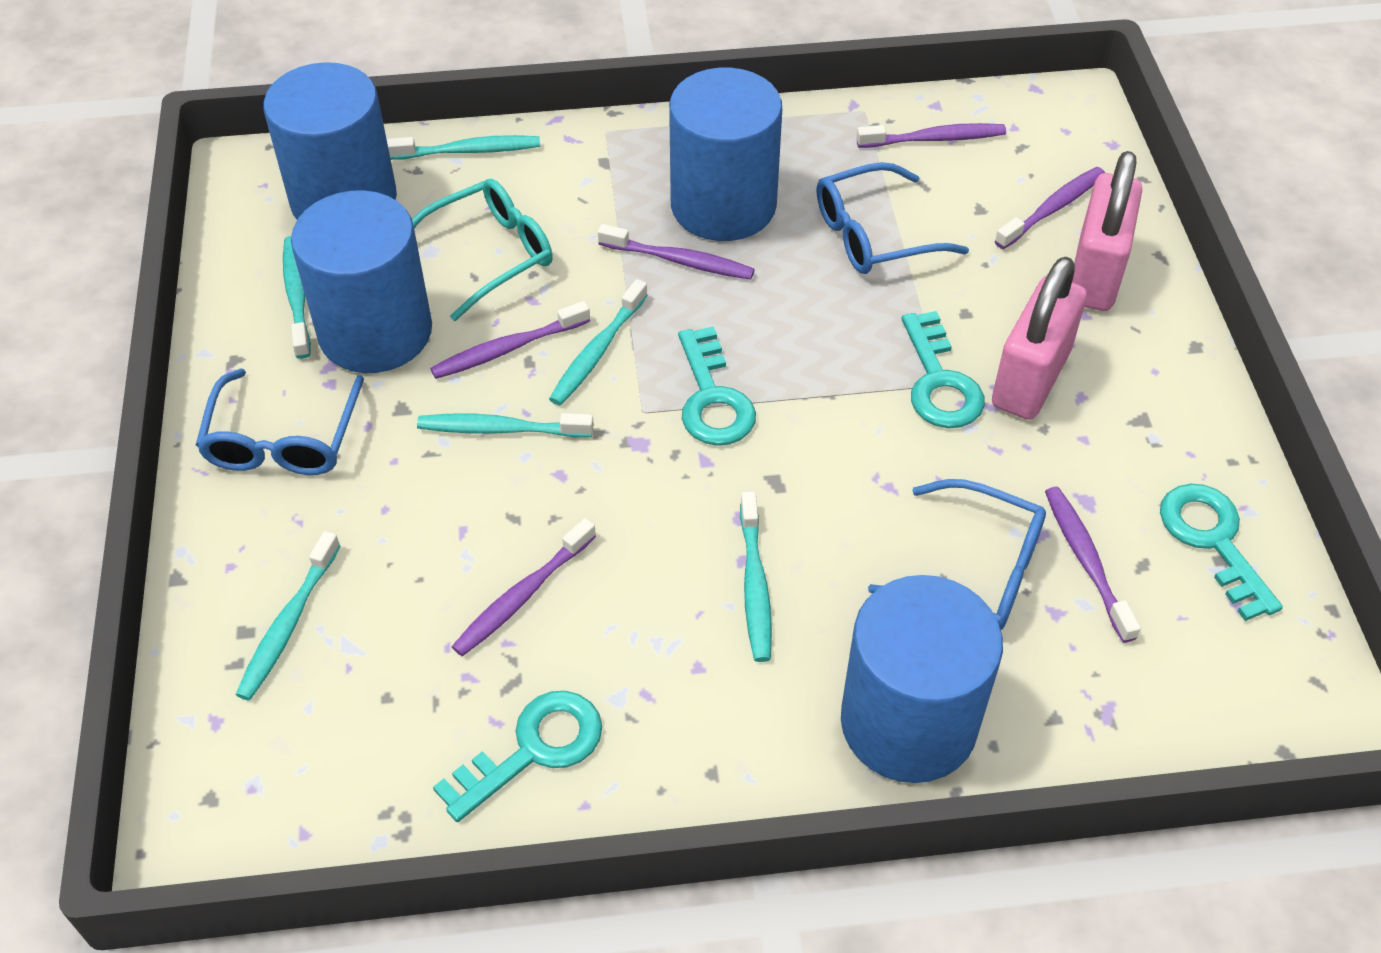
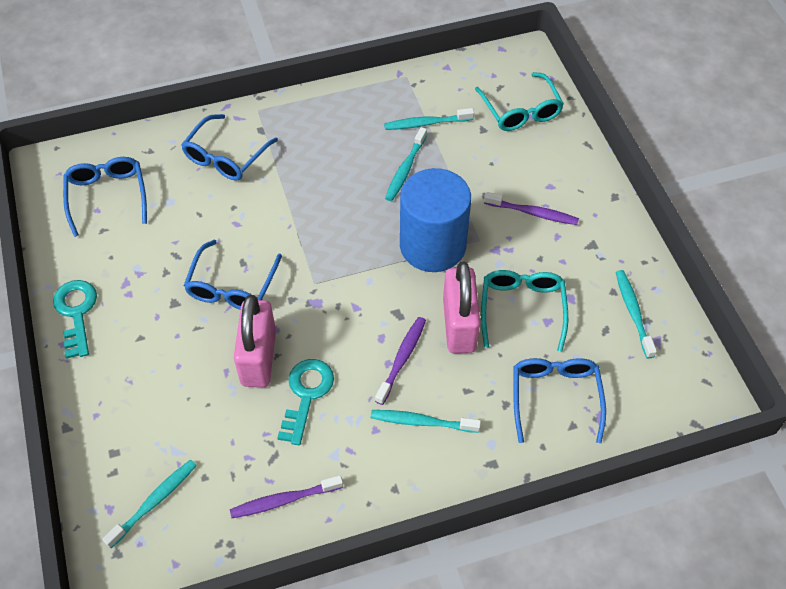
blue cylinder: 4 -> 1
blue glasses: 3 -> 4
purple toothbrush: 6 -> 3
turquoise glasses: 1 -> 2
turquoise key: 4 -> 2
turquoise toothbrush: 6 -> 5

